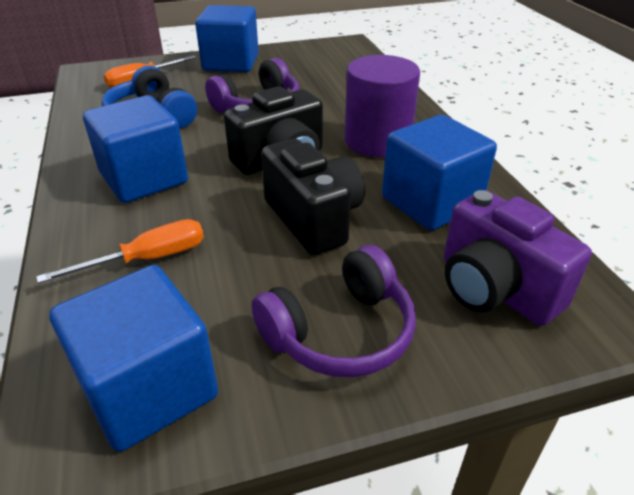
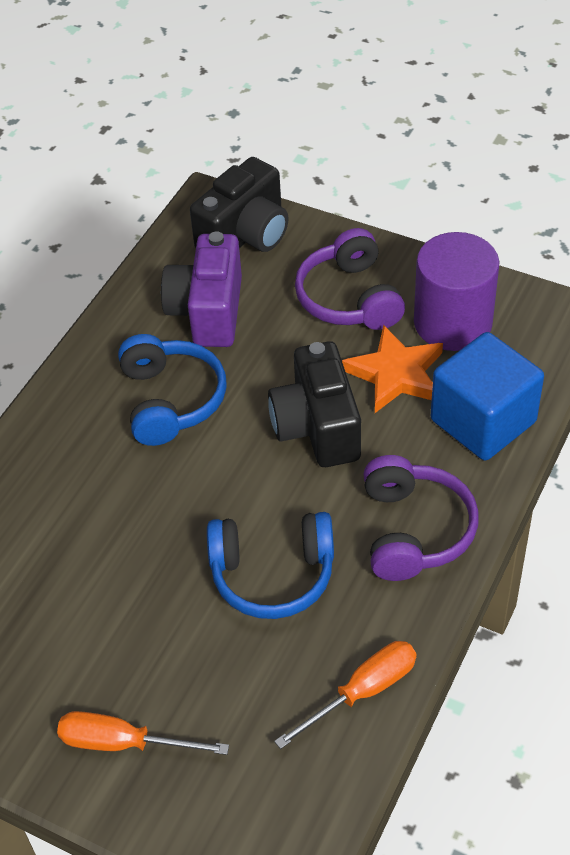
blue cube: 4 -> 1
blue headphones: 1 -> 2
orange star: 0 -> 1

